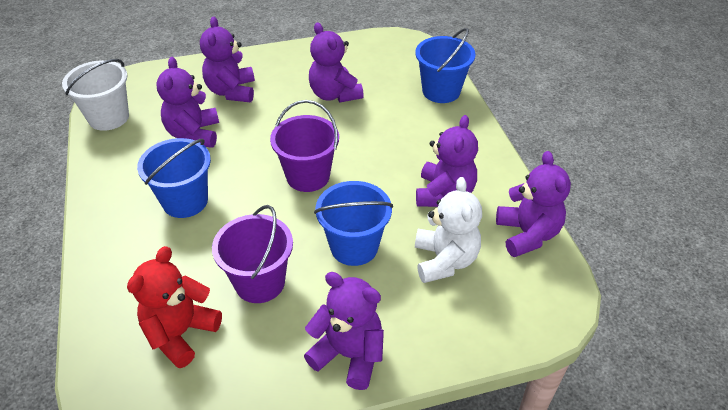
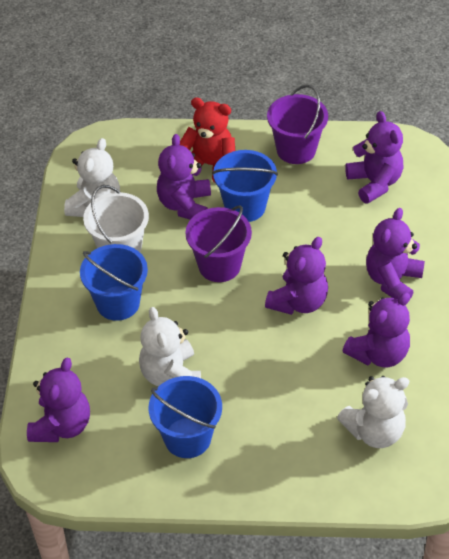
white teddy bear: 1 -> 3

